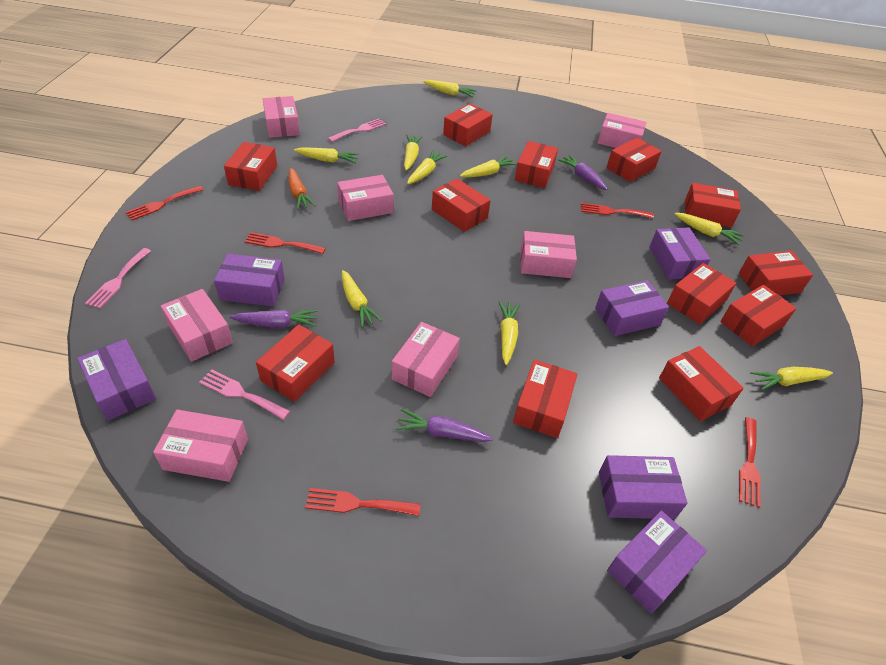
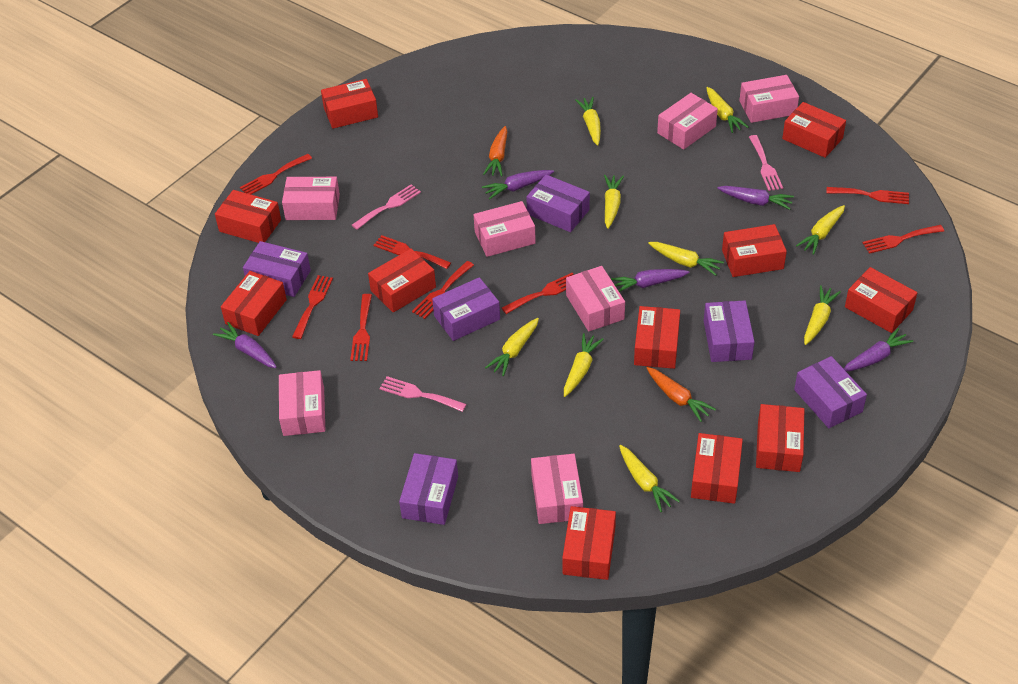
orange carrot: 1 -> 2
purple carrot: 3 -> 5
red box: 12 -> 11
red fork: 5 -> 8

